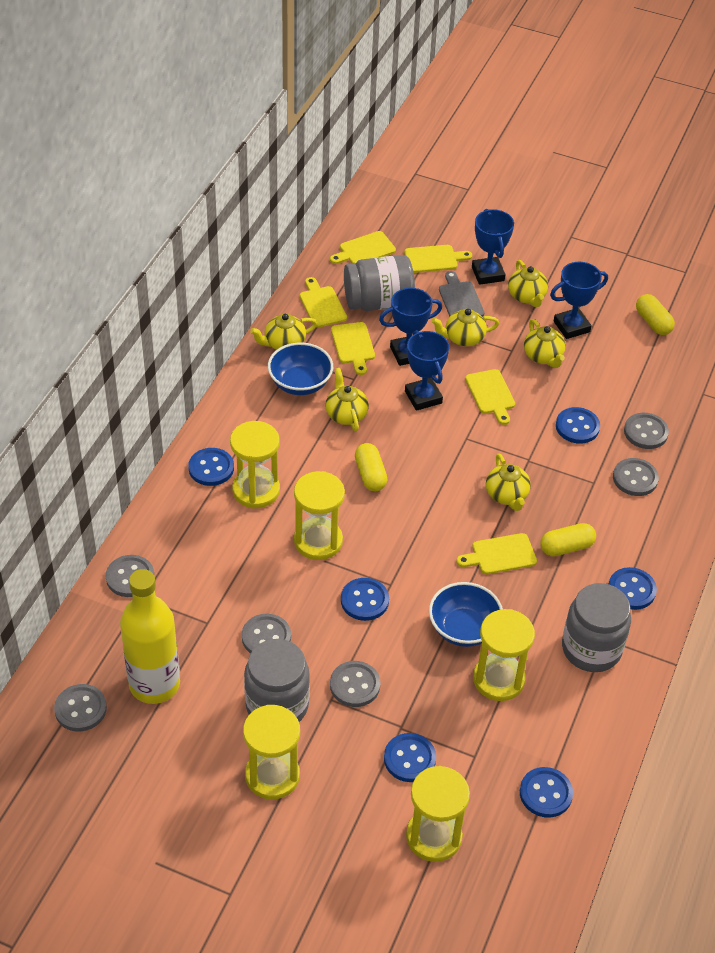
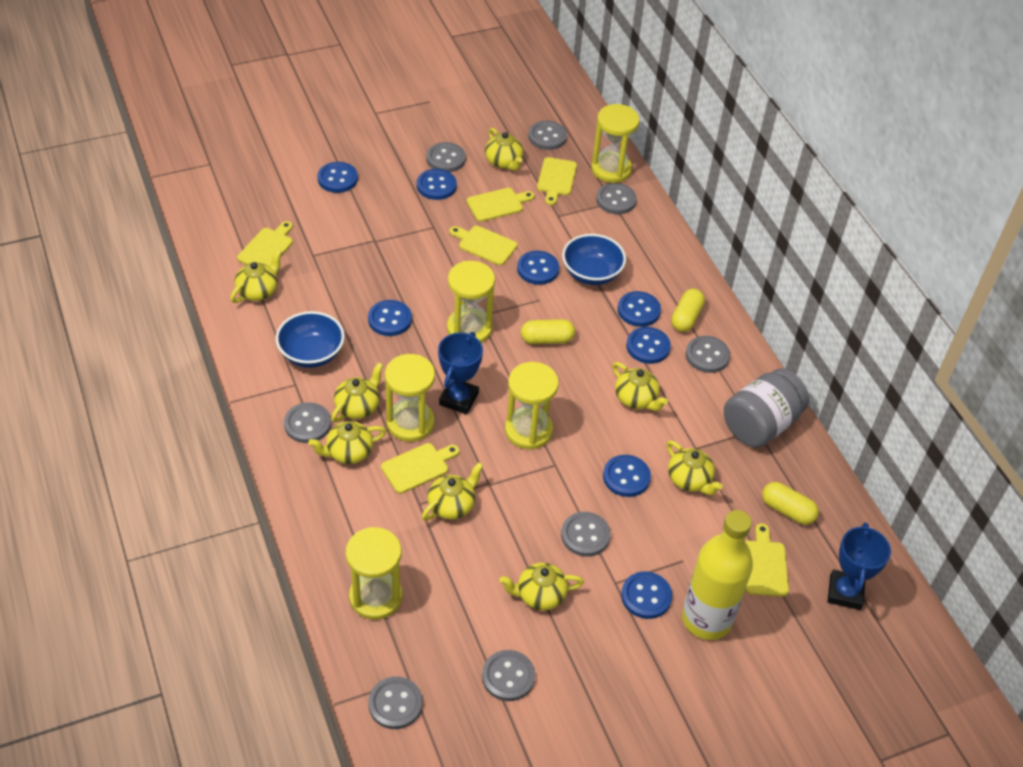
blue button: 6 -> 8
blue trophy: 4 -> 2
grey button: 6 -> 8
grey cutting board: 1 -> 0
grey jar: 3 -> 1
yellow teapot: 6 -> 8

